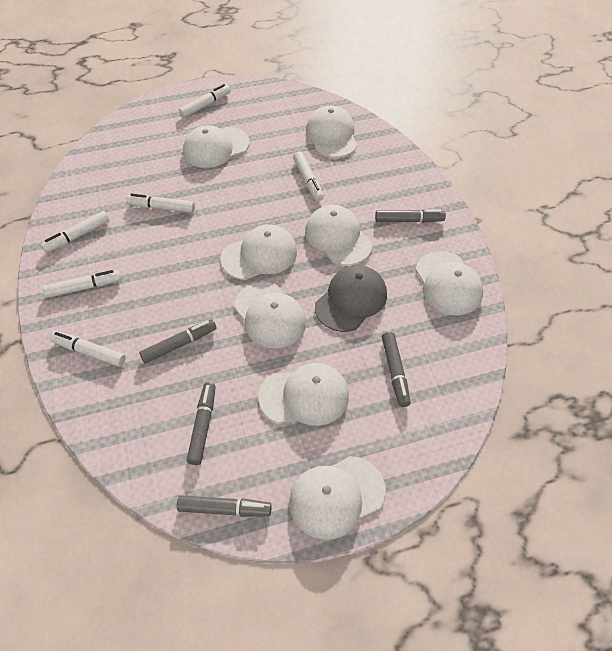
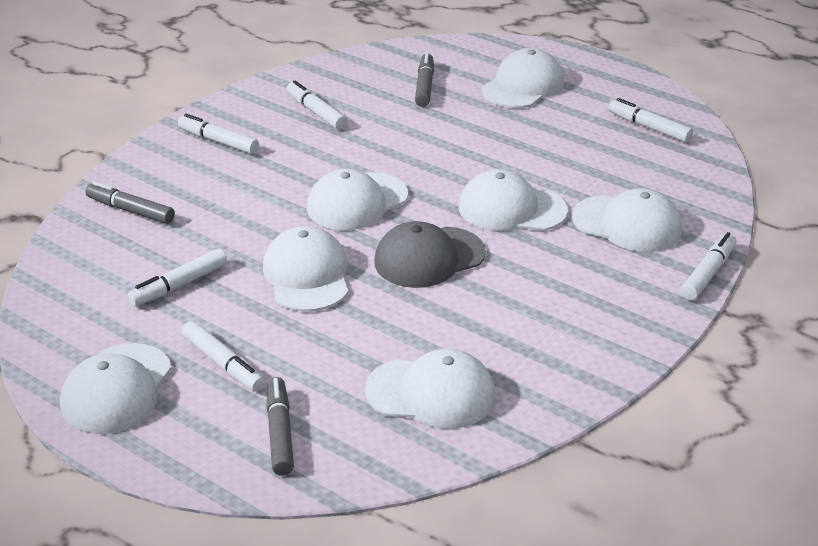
grey marker: 5 -> 3
white cap: 8 -> 7

